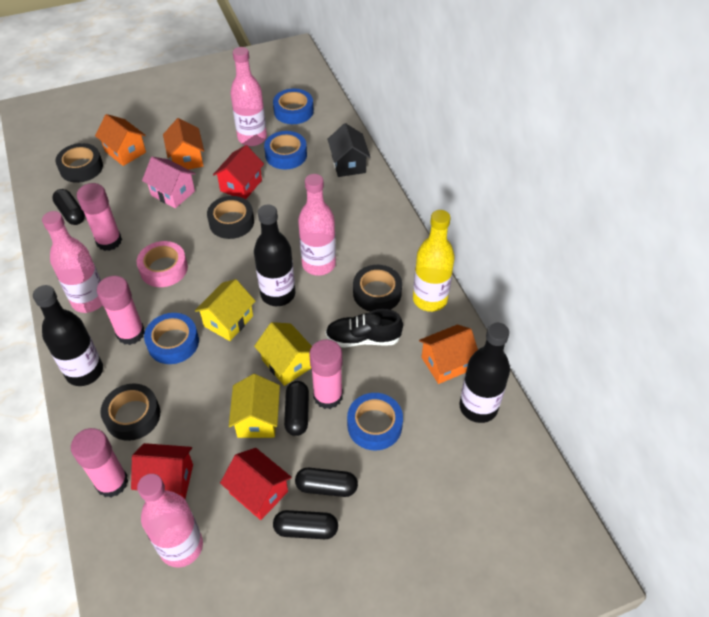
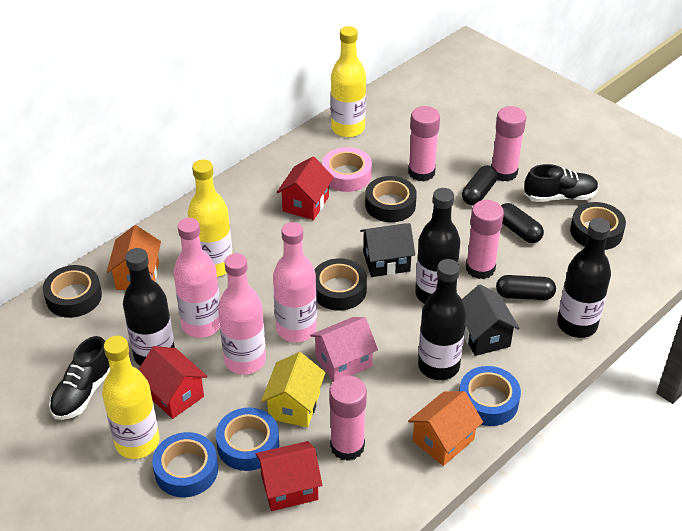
black bottle: 3 -> 4
black capsule: 4 -> 3
black house: 1 -> 2
black shoe: 1 -> 2
blue tape: 4 -> 3
orange house: 3 -> 2
pink bottle: 4 -> 3
yellow bottle: 1 -> 3
yellow house: 3 -> 1

